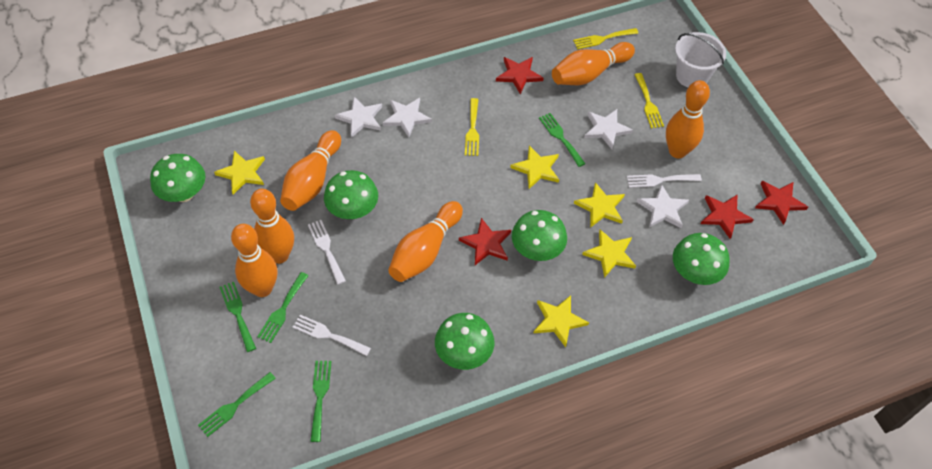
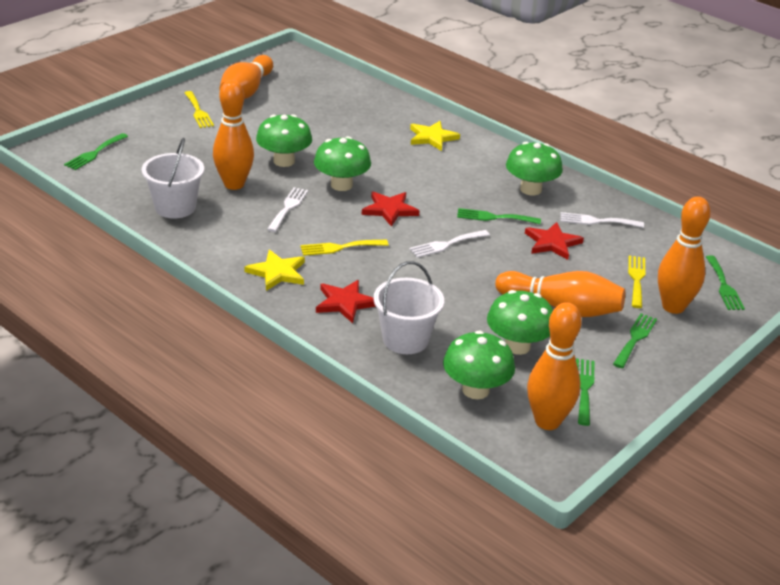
orange bowling pin: 6 -> 5
red star: 4 -> 3
white bucket: 1 -> 2
white star: 4 -> 0
yellow star: 5 -> 2

